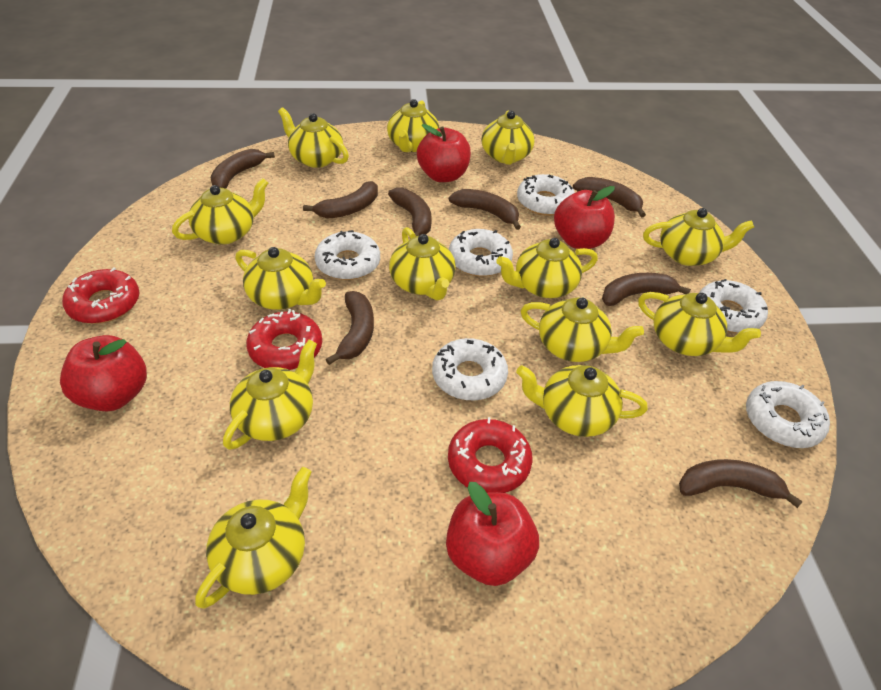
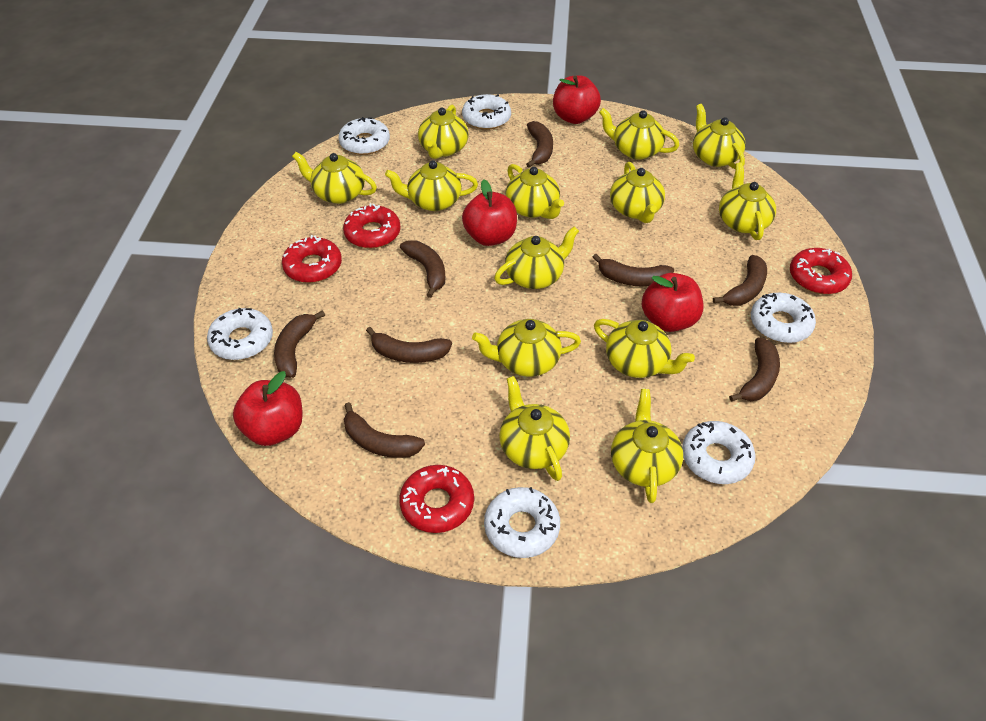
red donut: 3 -> 4

